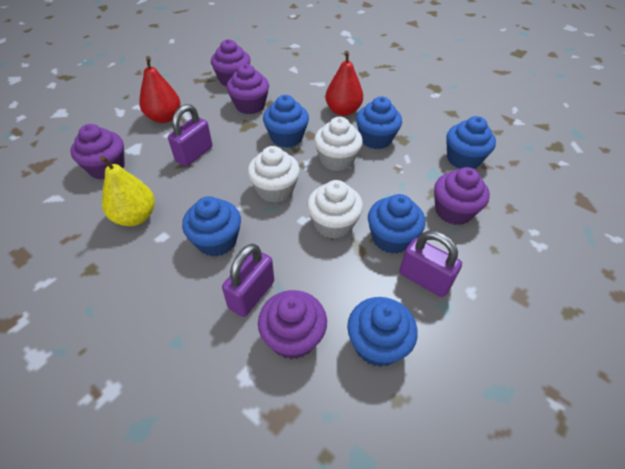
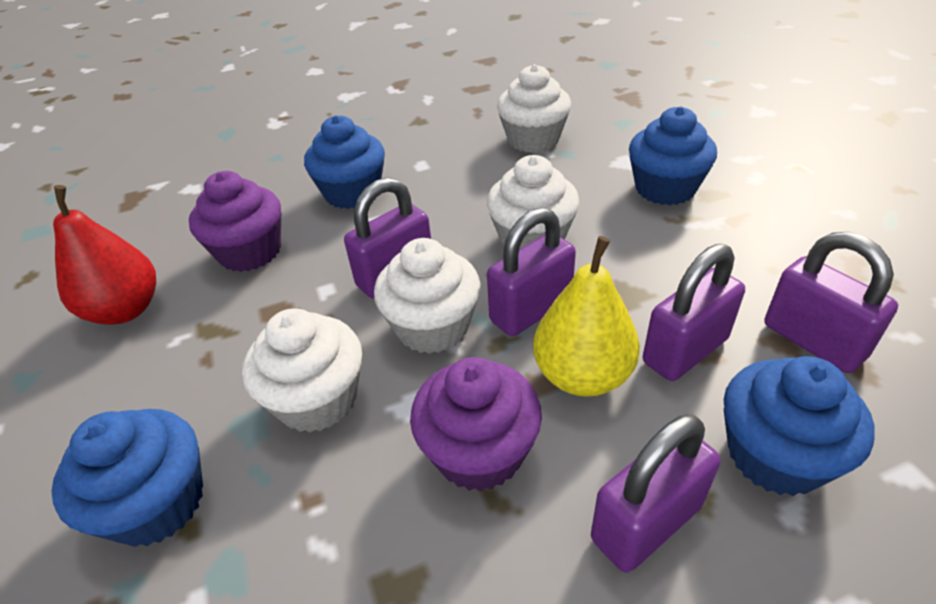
blue cupcake: 6 -> 4
purple cupcake: 5 -> 2
purple padlock: 3 -> 5
red pear: 2 -> 1
white cupcake: 3 -> 4

